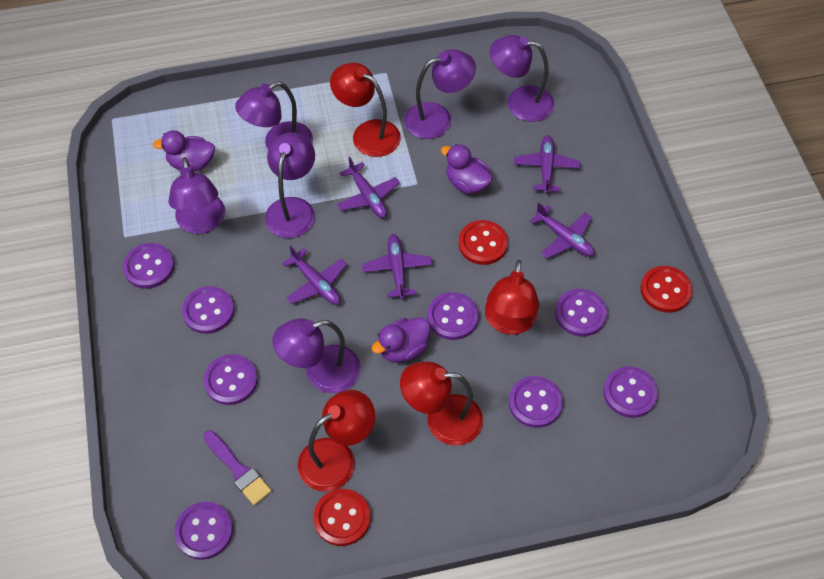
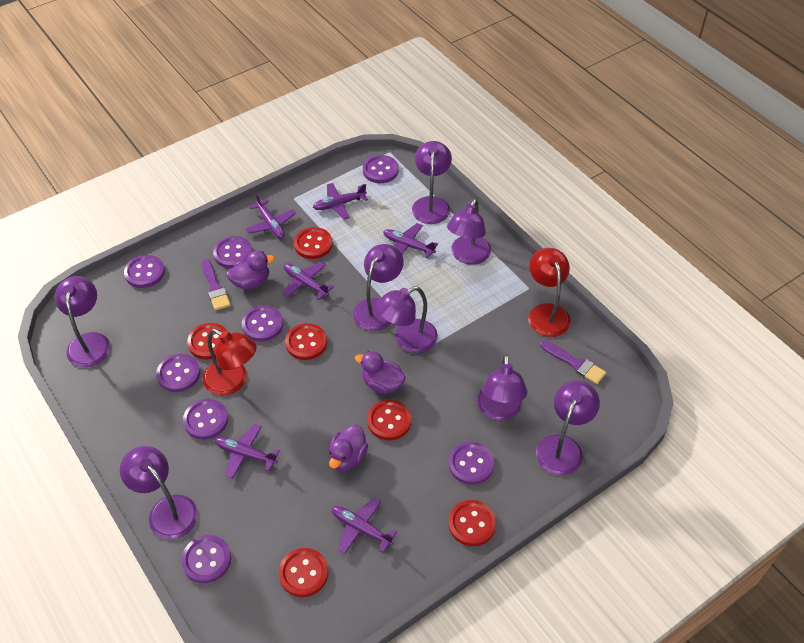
purple brush: 1 -> 2
purple lamp: 6 -> 8
purple plane: 5 -> 6
red button: 3 -> 6
red lamp: 4 -> 2

